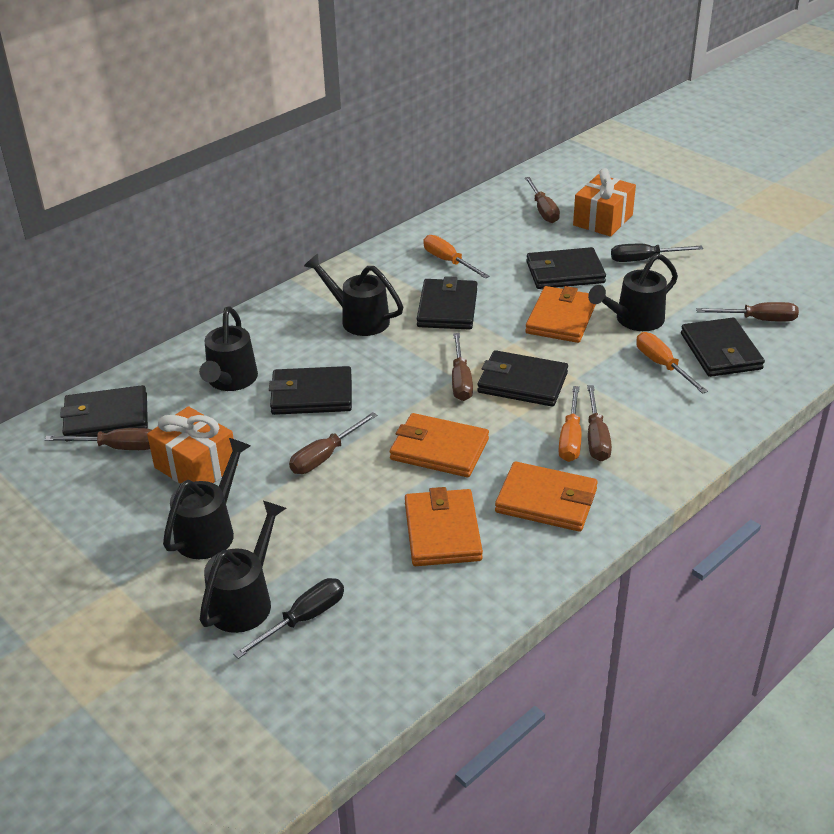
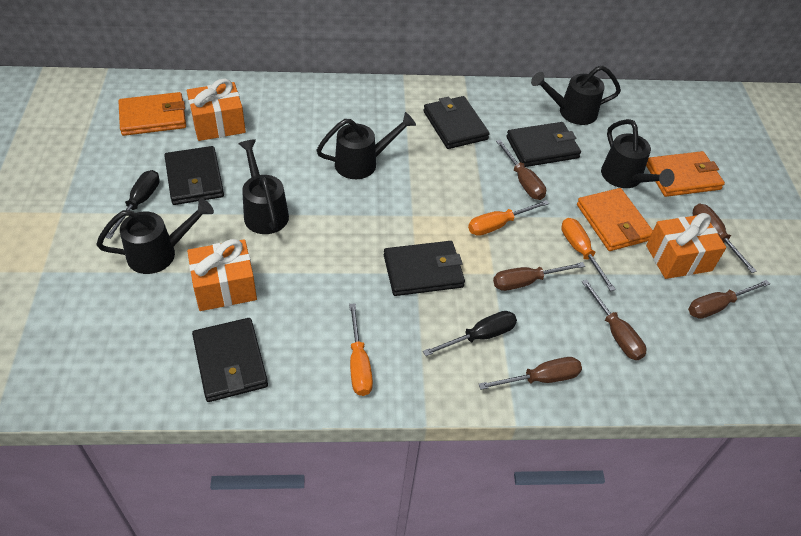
black wallet: 6 -> 5
orange gift: 2 -> 3
orange wallet: 4 -> 3

